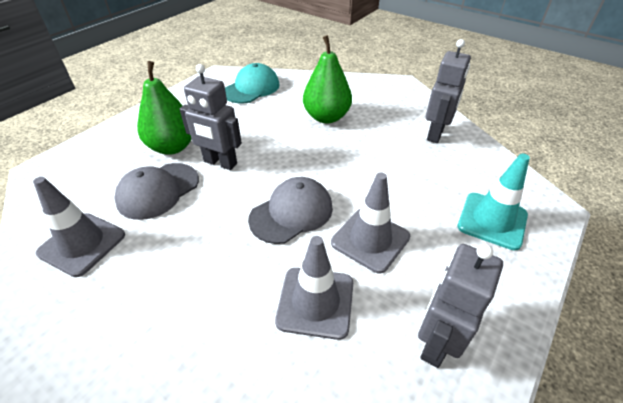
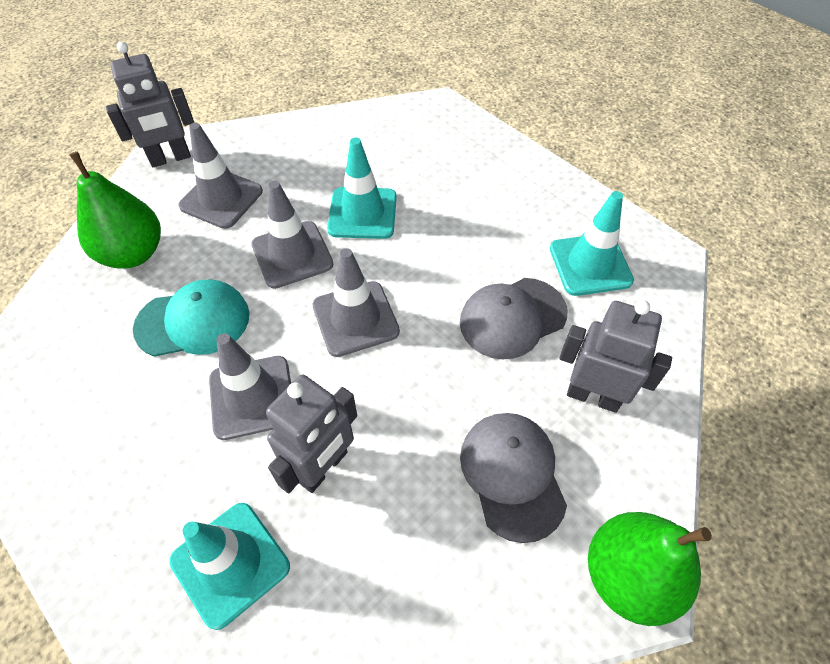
grey traffic cone: 3 -> 4
turquoise traffic cone: 1 -> 3

